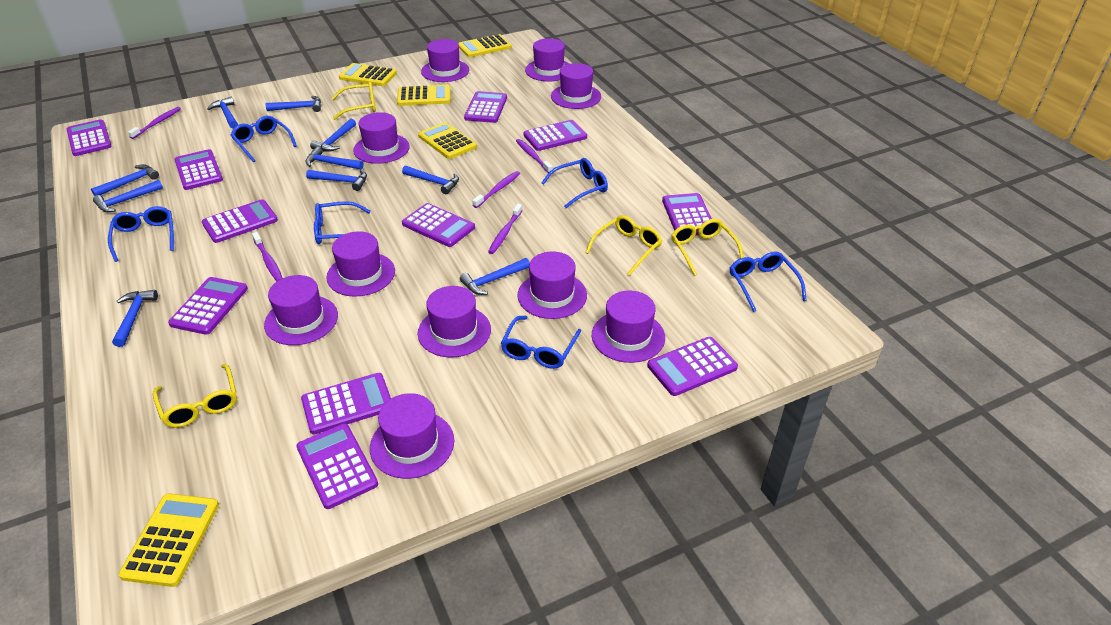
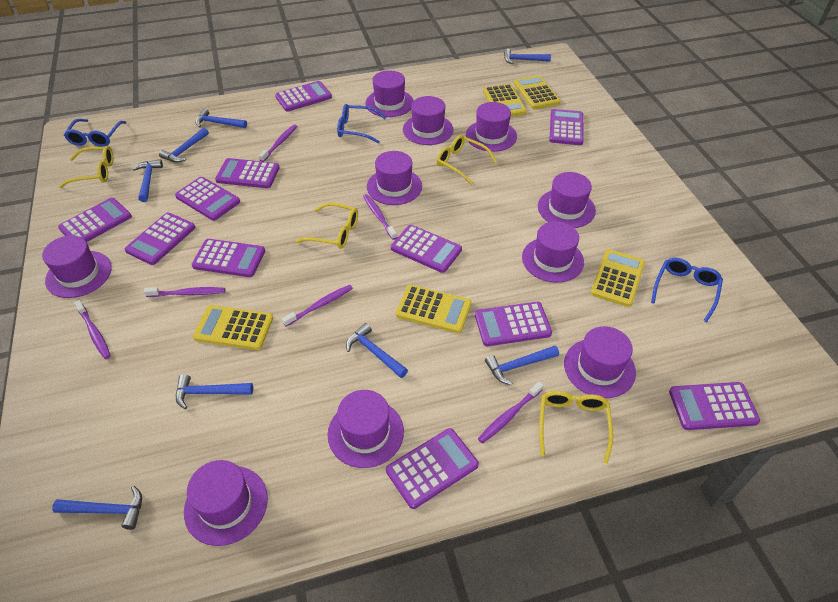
blue glasses: 6 -> 3
blue hammer: 10 -> 8
purple toothbrush: 5 -> 6

